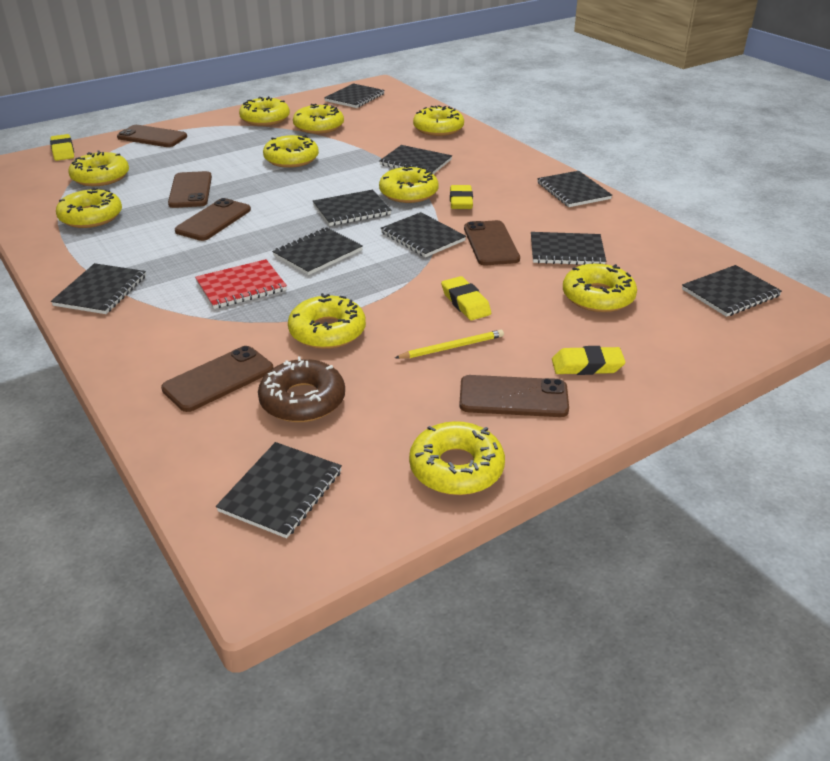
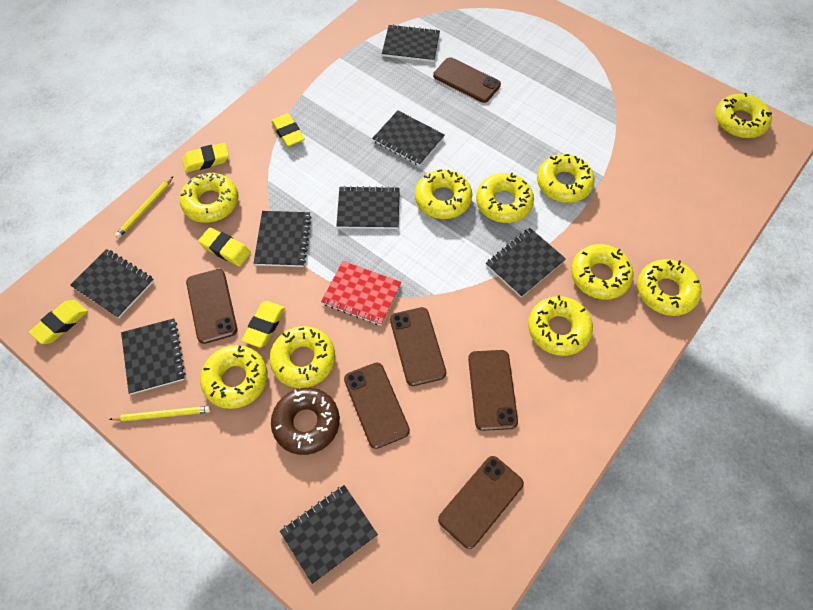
black notebook: 10 -> 8
yellow eraser: 4 -> 5
yellow pencil: 1 -> 2

